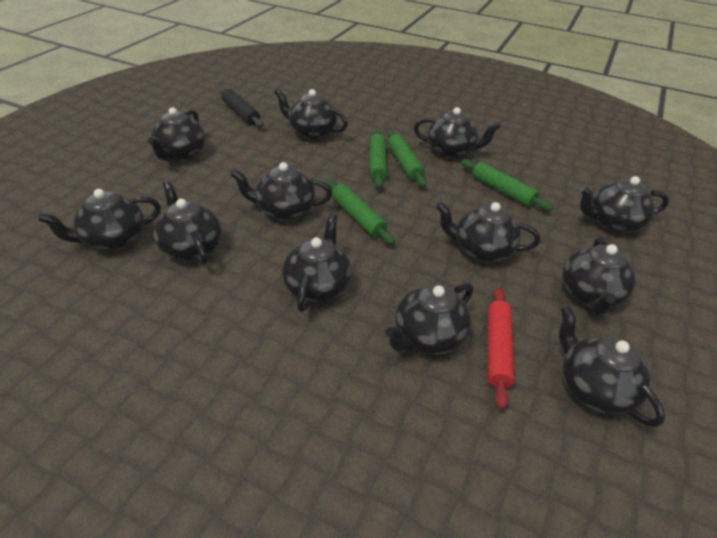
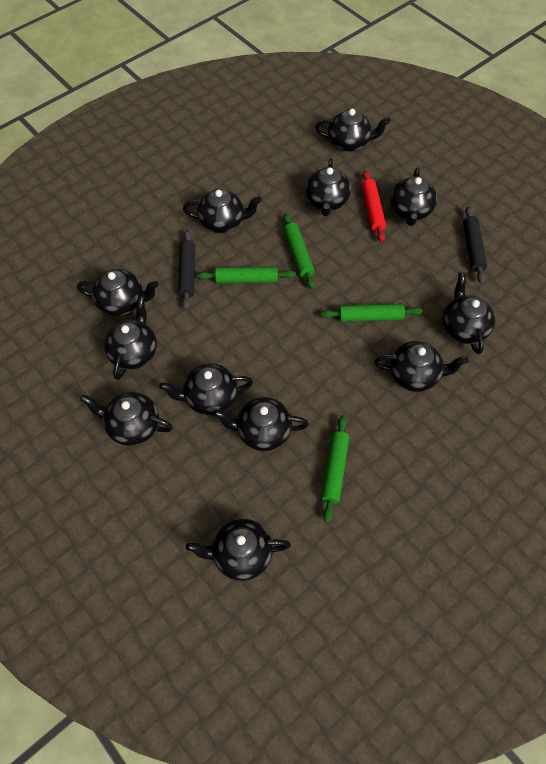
black rolling pin: 1 -> 2

